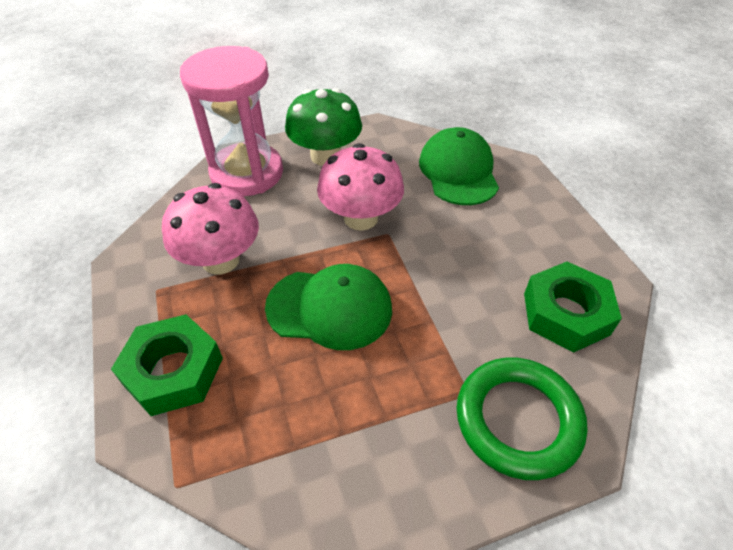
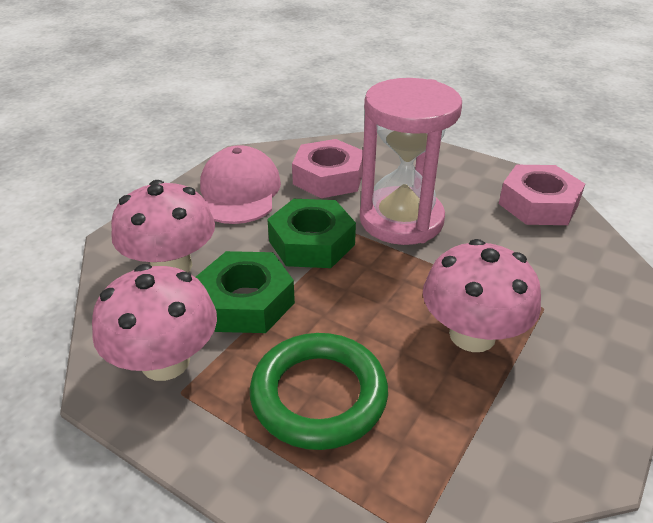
green cap: 2 -> 0
green mushroom: 1 -> 0
pink cap: 0 -> 1
pink mushroom: 2 -> 3
pink nut: 0 -> 2

